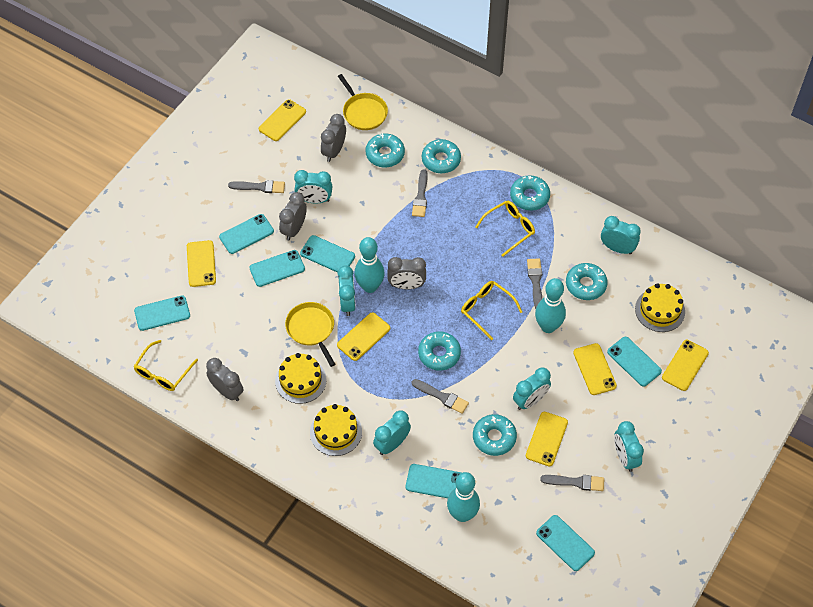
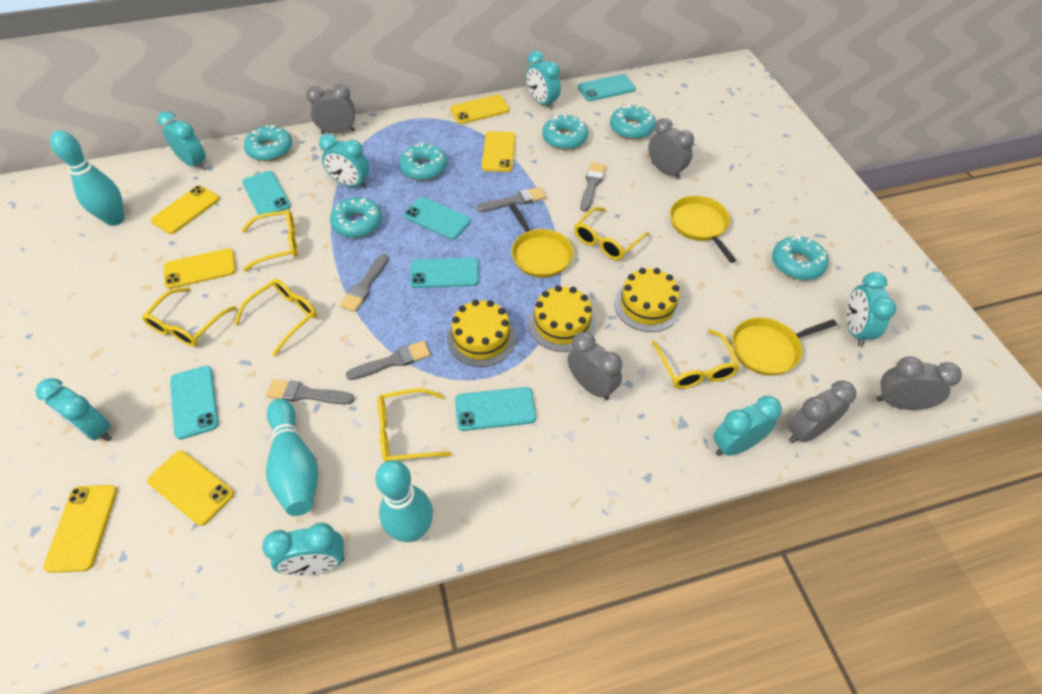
grey clock: 4 -> 5
turquoise clock: 6 -> 7
turquoise phone: 7 -> 6
yellow glasses: 3 -> 6
yellow pan: 2 -> 3

